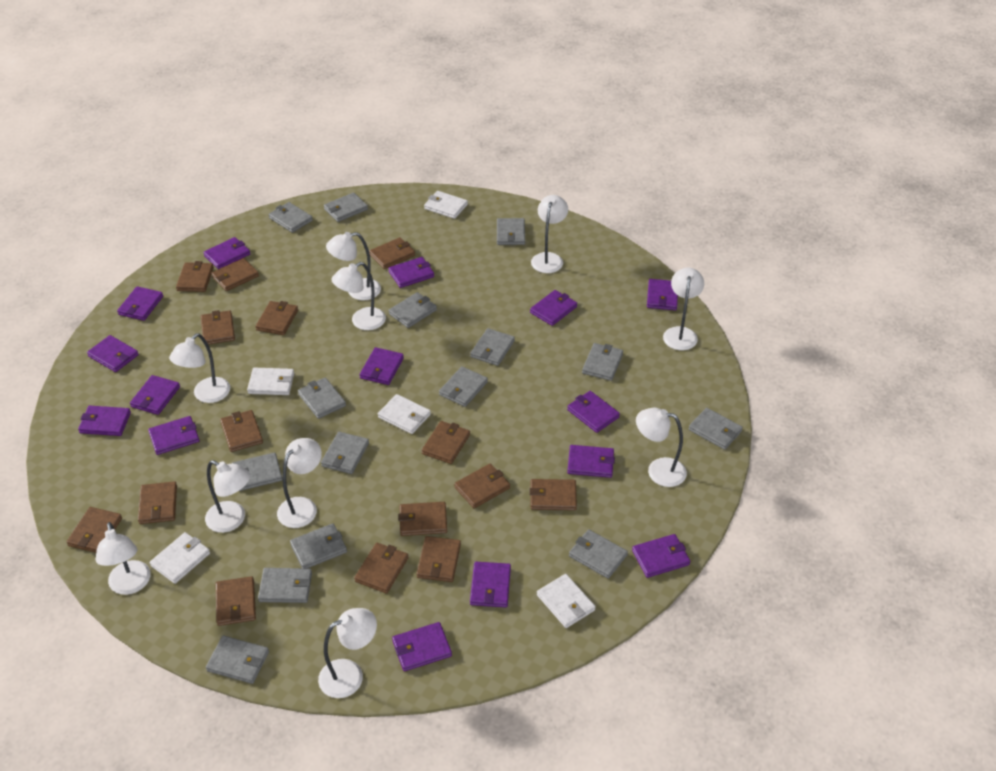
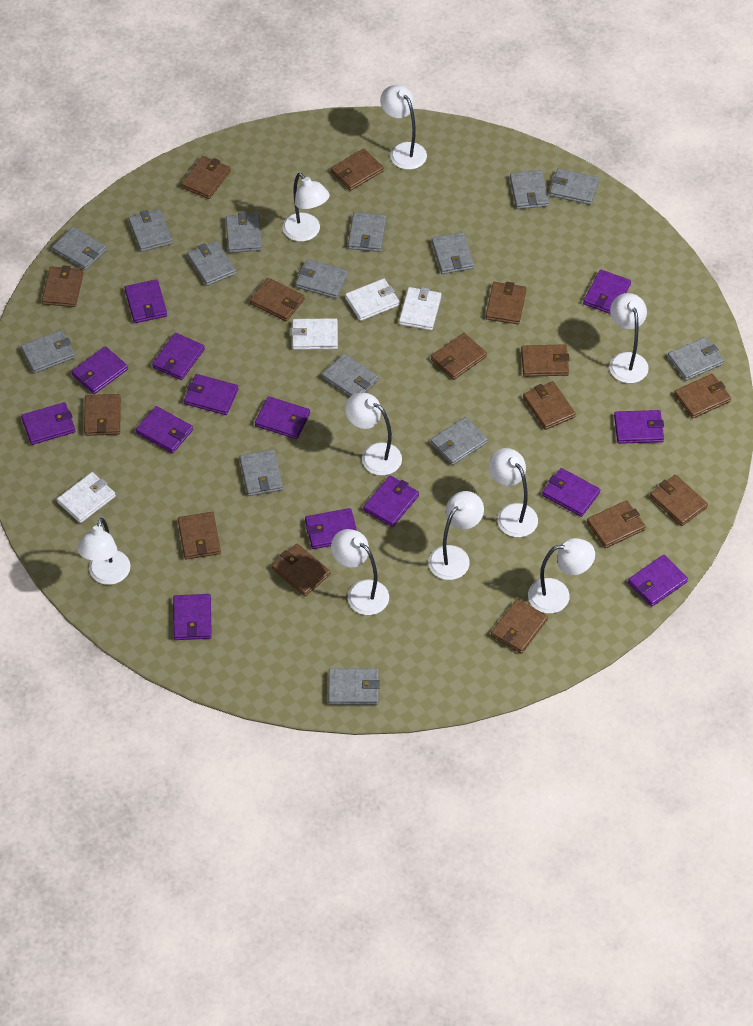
purple wallet: 15 -> 14
white lamp: 10 -> 9
white wallet: 5 -> 4

